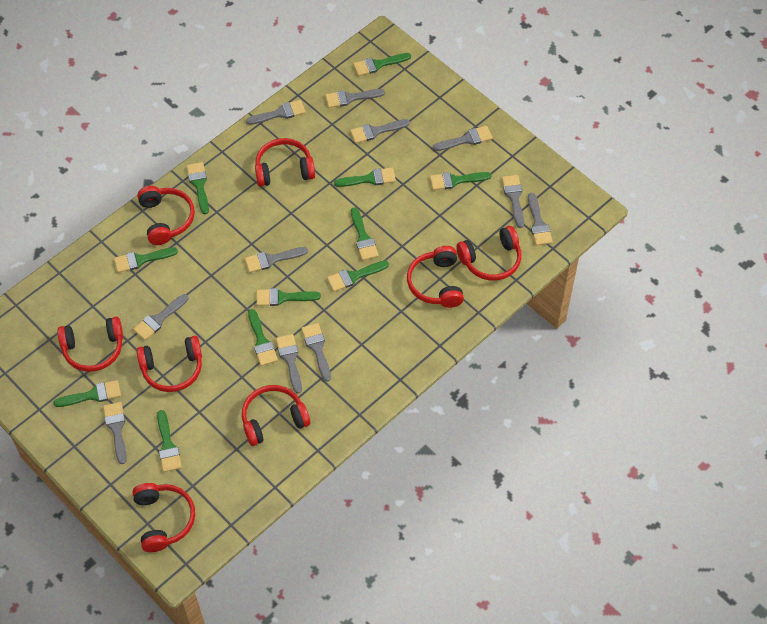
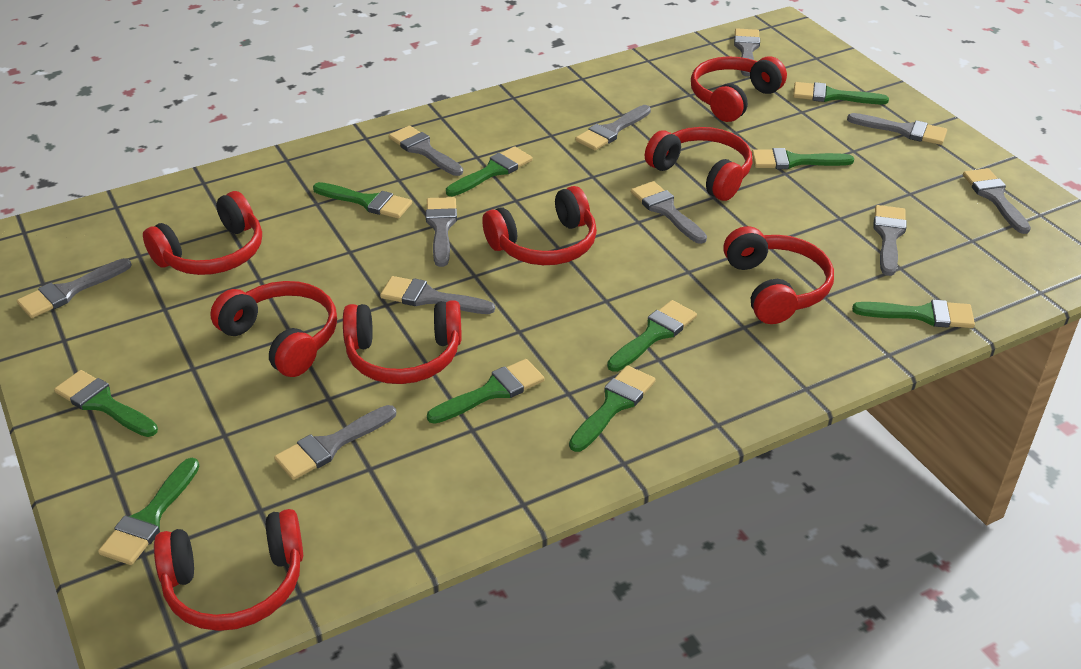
green brush: 11 -> 10

